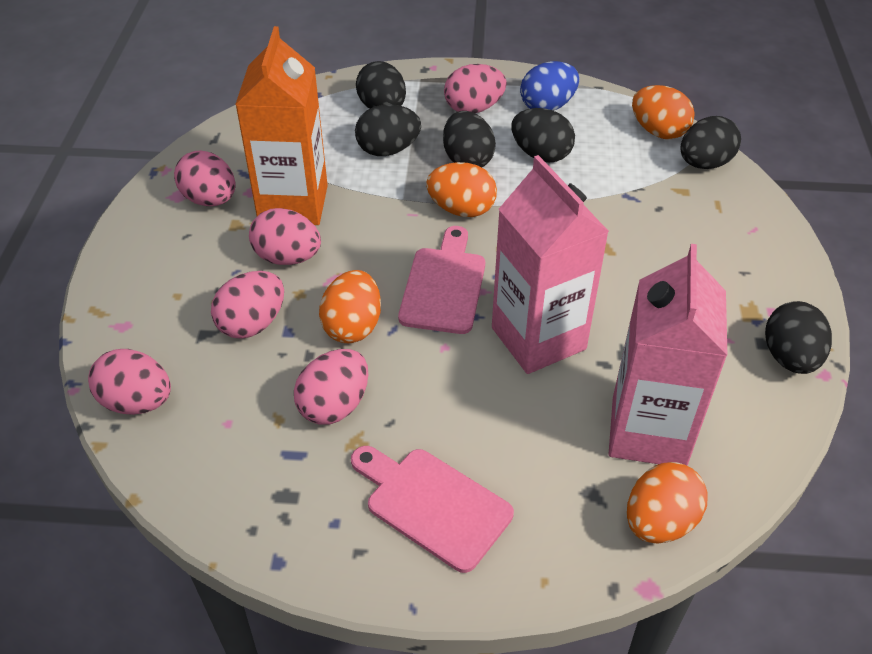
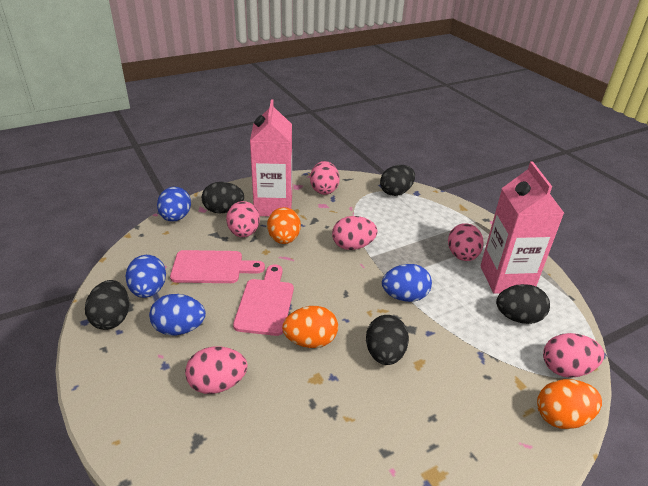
black egg: 6 -> 5
blue egg: 1 -> 4
orange carton: 1 -> 0
orange egg: 4 -> 3

